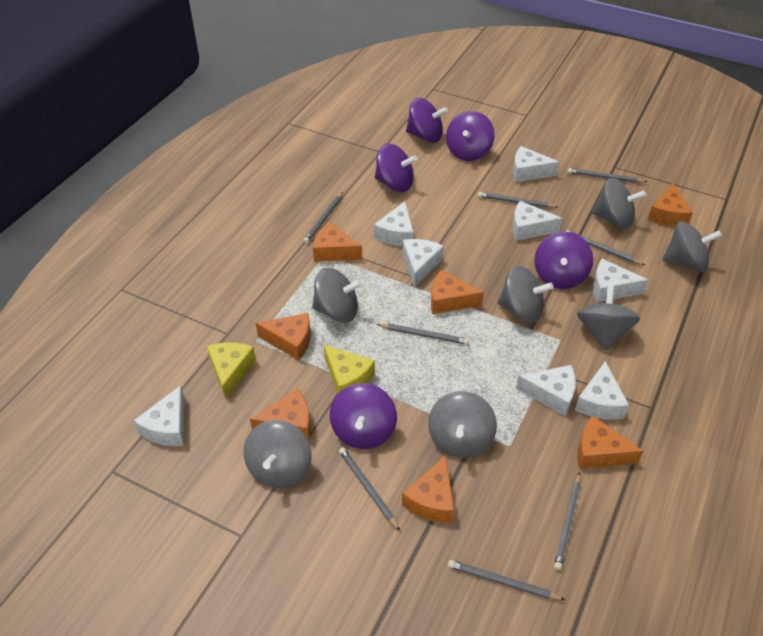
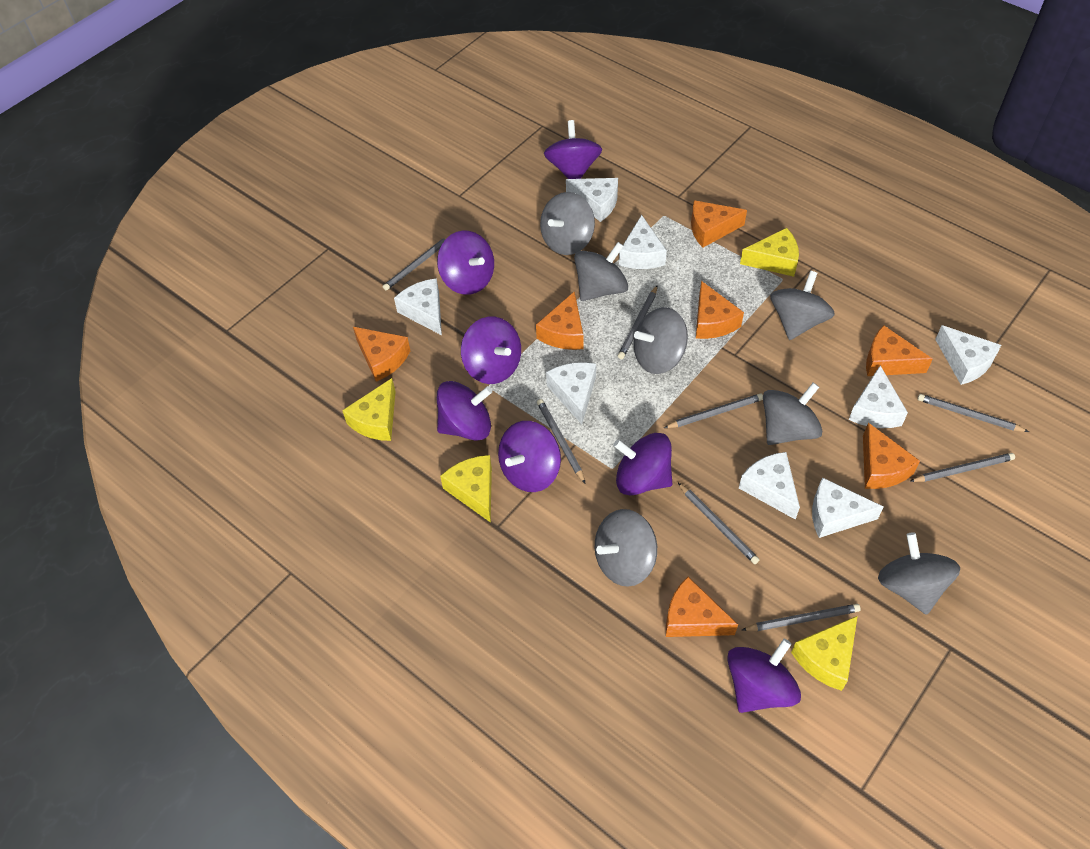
purple spinning top: 5 -> 7
yellow cheese: 2 -> 4

